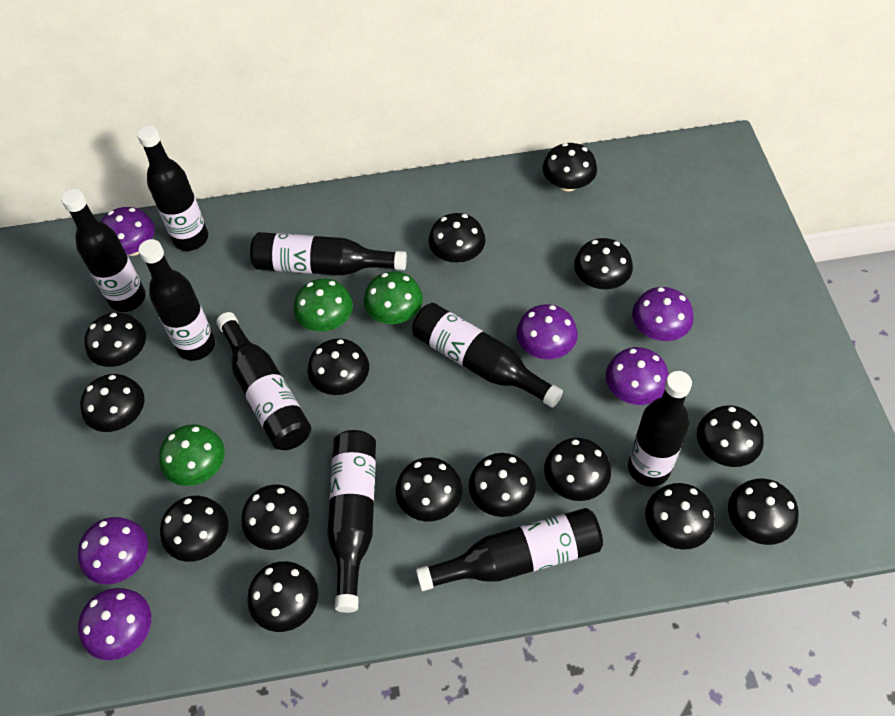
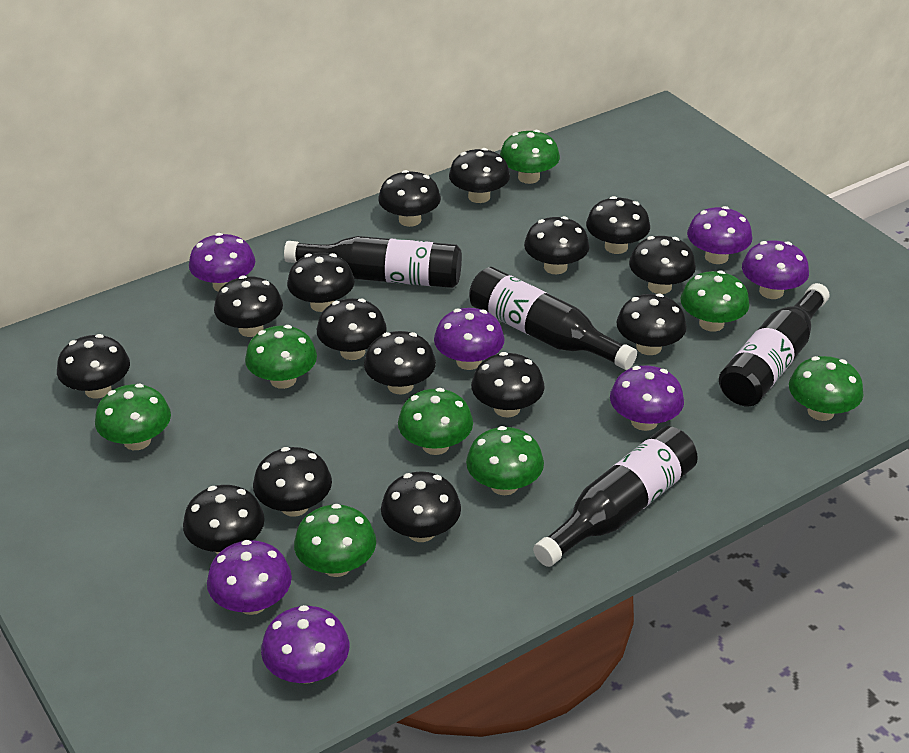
black bottle: 9 -> 4
green mushroom: 3 -> 8
purple mushroom: 6 -> 7

